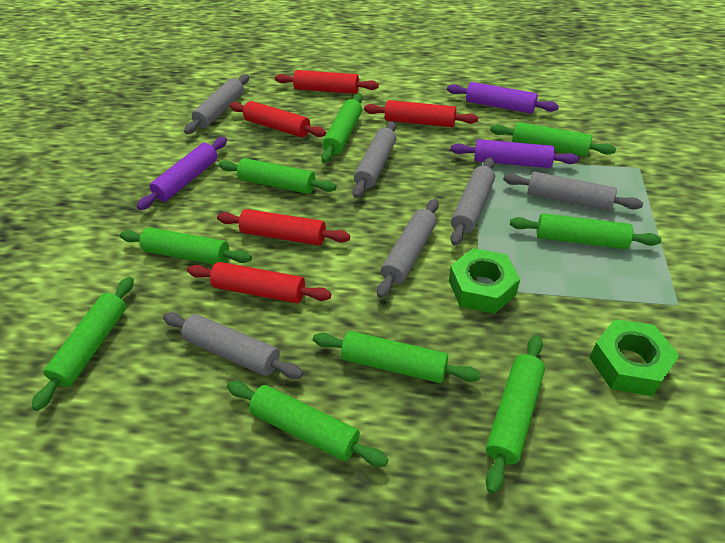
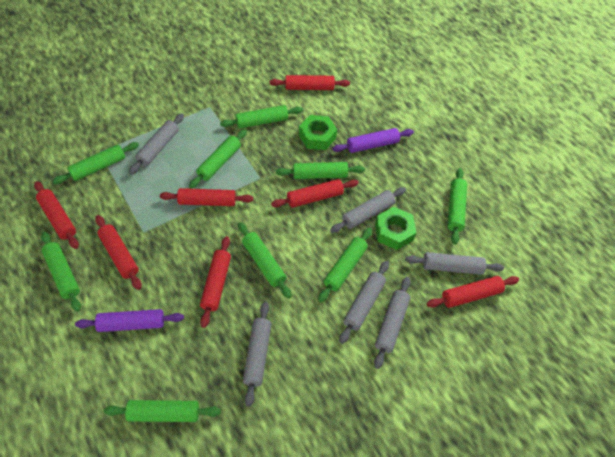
purple rolling pin: 3 -> 2
red rolling pin: 5 -> 7

